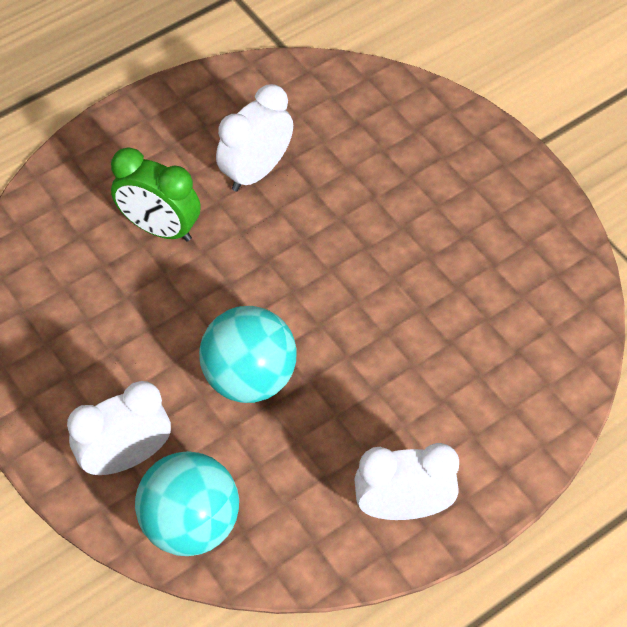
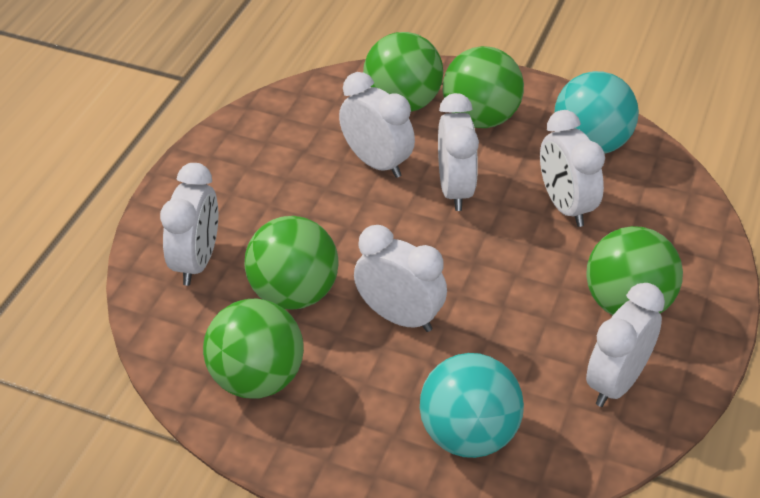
green ball: 0 -> 5
green clock: 1 -> 0
white clock: 3 -> 6

